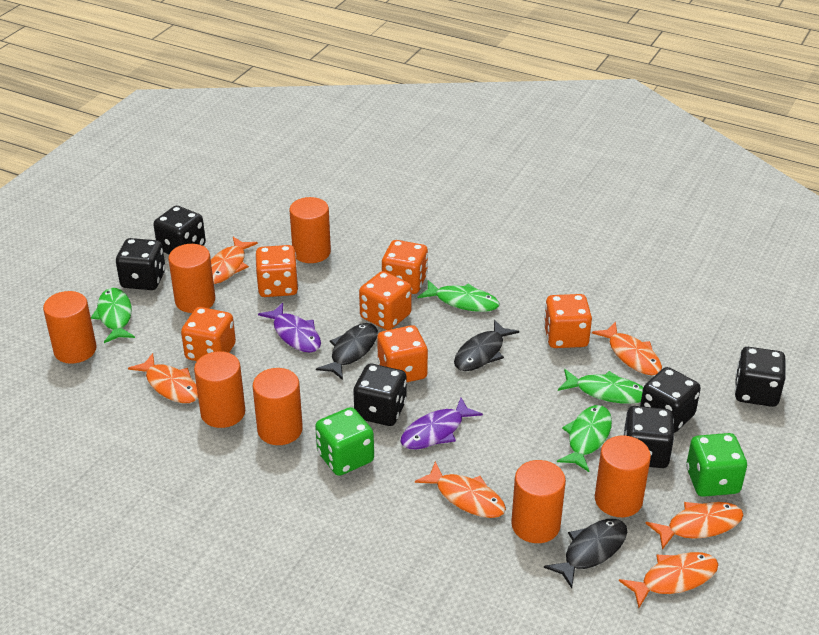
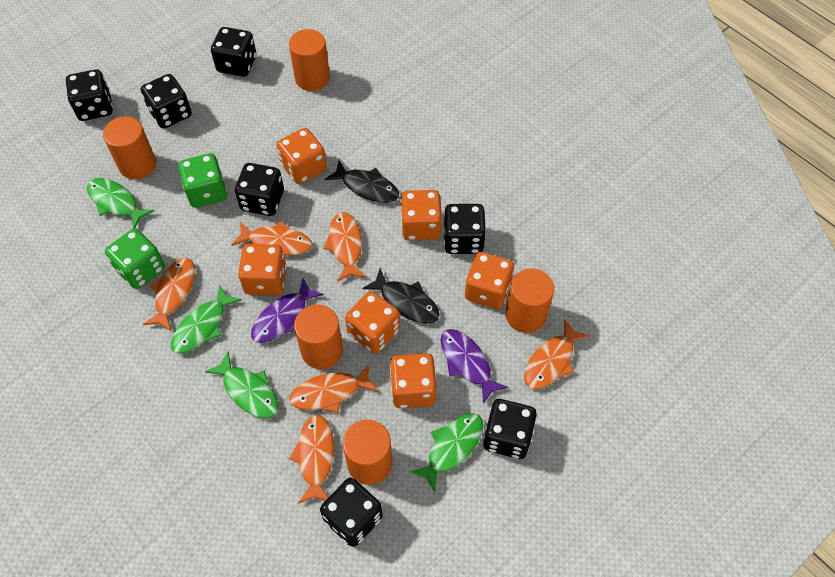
black dice: 6 -> 7
black fish: 3 -> 2
orange cylinder: 7 -> 5

